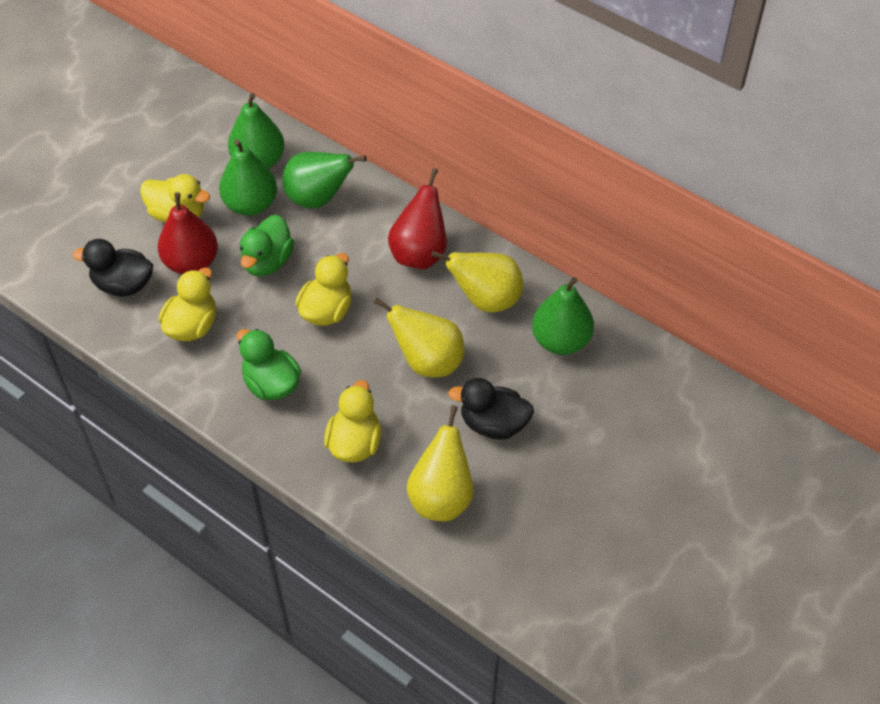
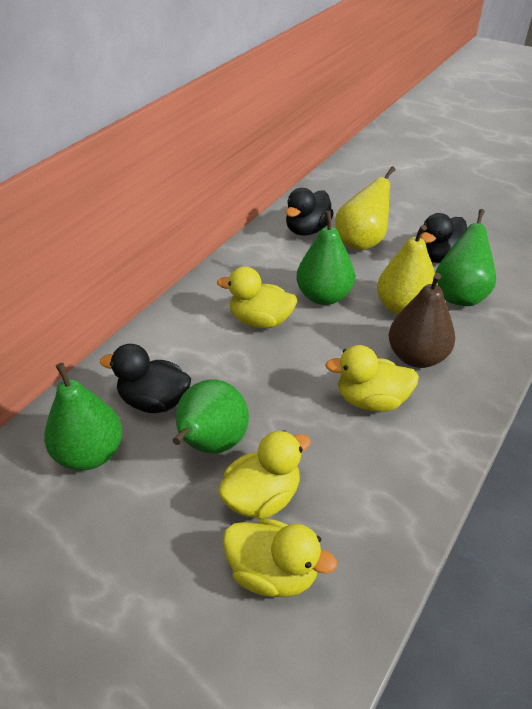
black duck: 2 -> 3
brown pear: 0 -> 1
green duck: 2 -> 0
red pear: 2 -> 0
yellow pear: 3 -> 2

